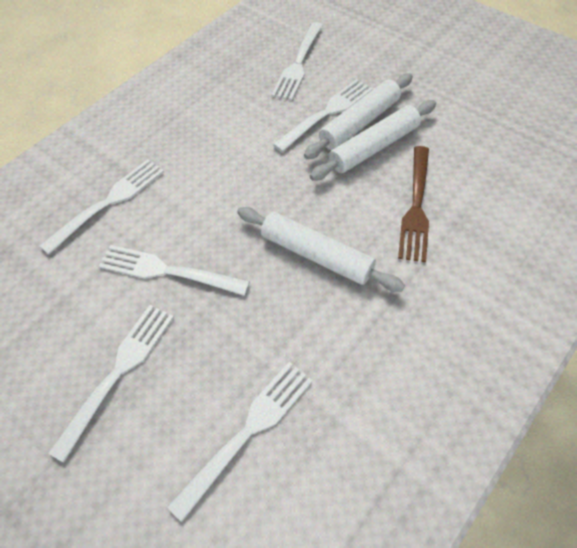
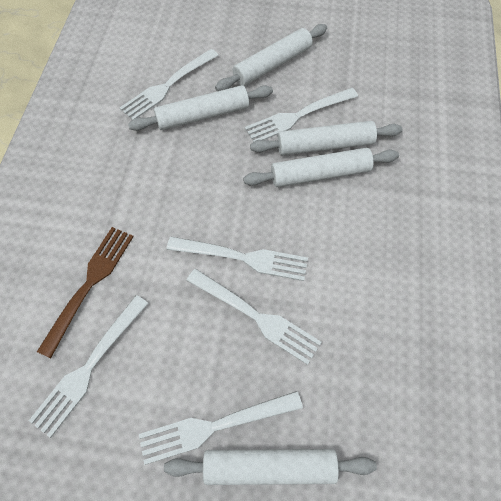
white rolling pin: 3 -> 5

